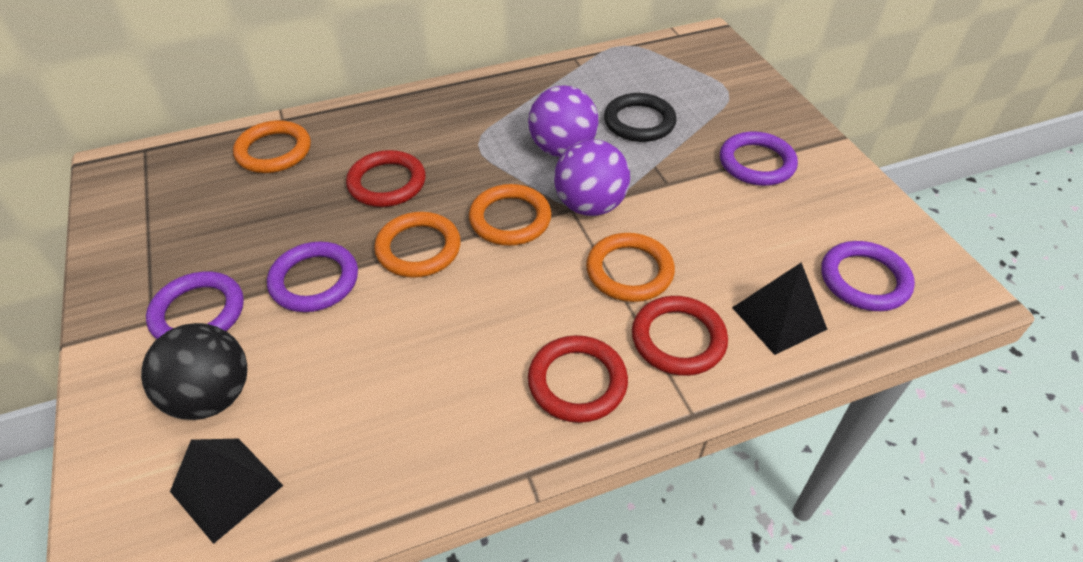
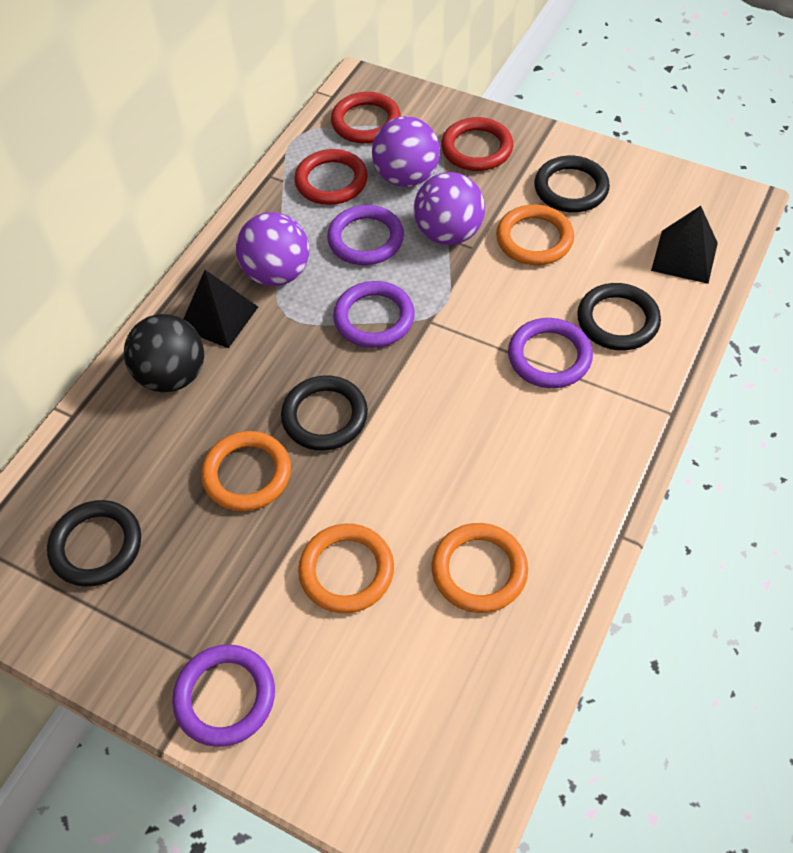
black ring: 1 -> 4
purple ball: 2 -> 3

